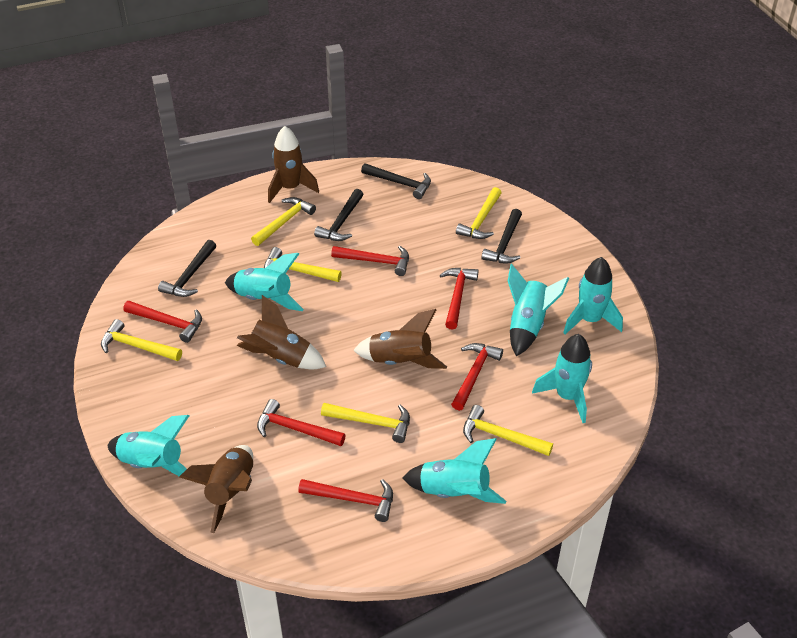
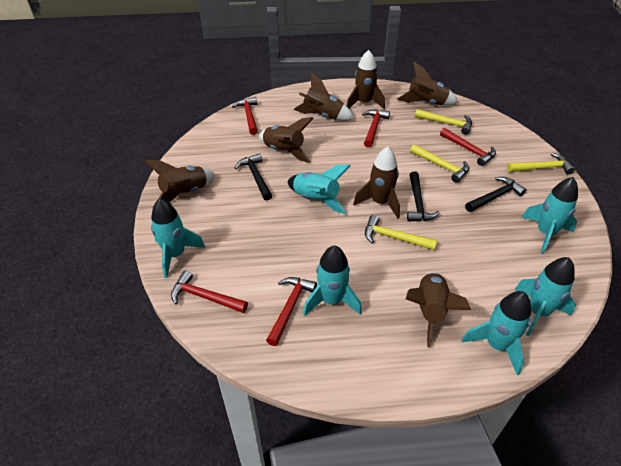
black hammer: 4 -> 3
brown rocket: 4 -> 7
red hammer: 6 -> 5
yellow hammer: 6 -> 4

